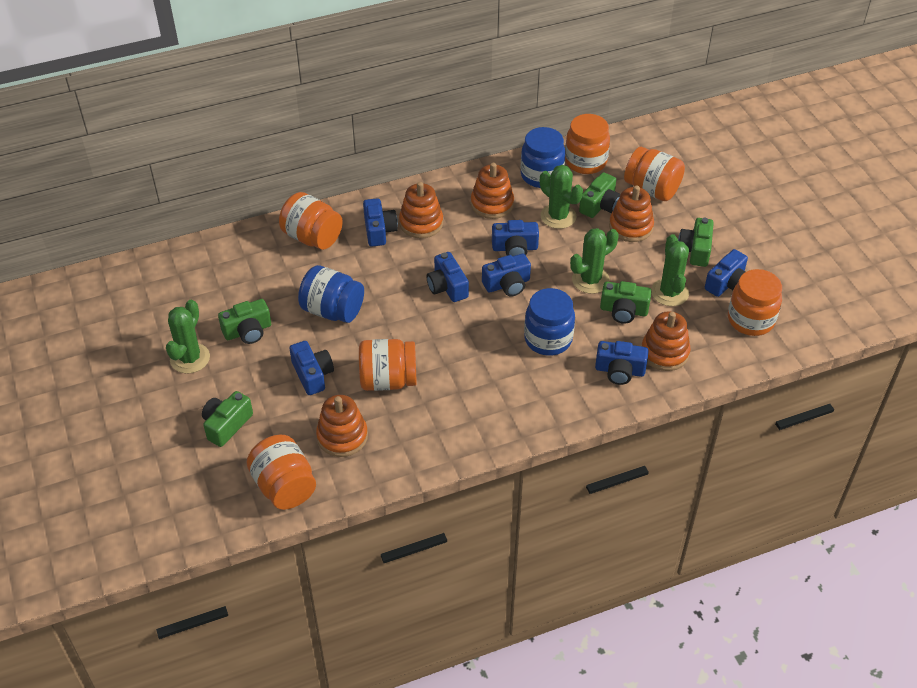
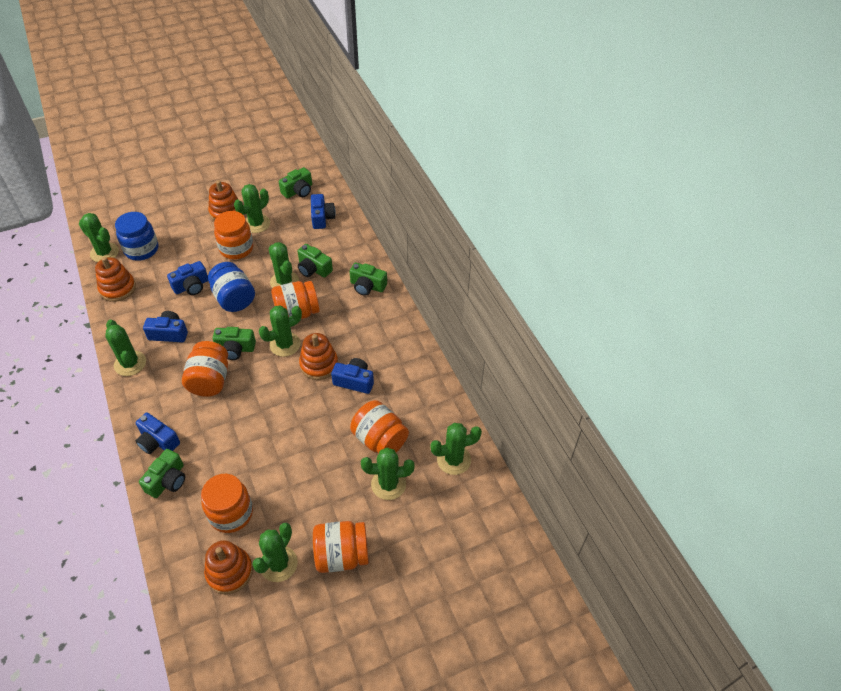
blue camera: 7 -> 5
blue jar: 3 -> 2
green cactus: 4 -> 8
orange stacking toy: 5 -> 4

